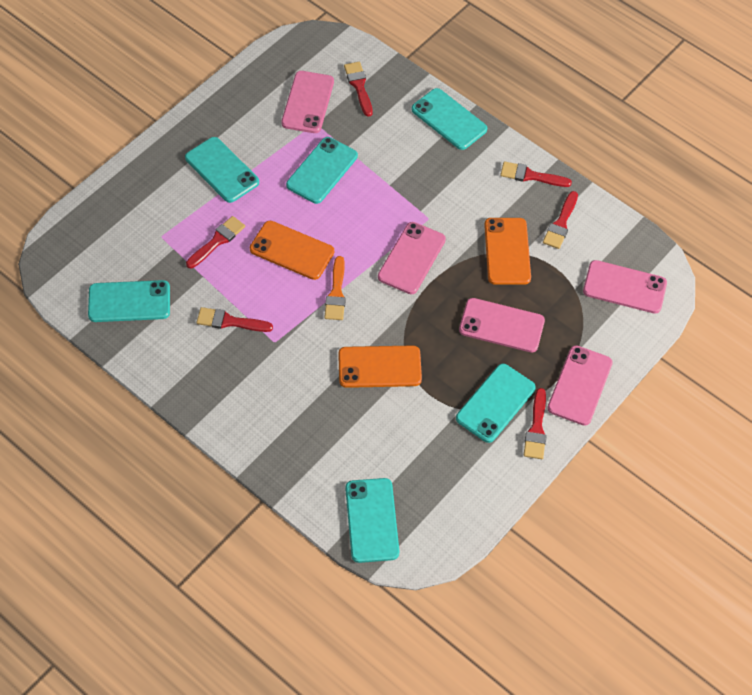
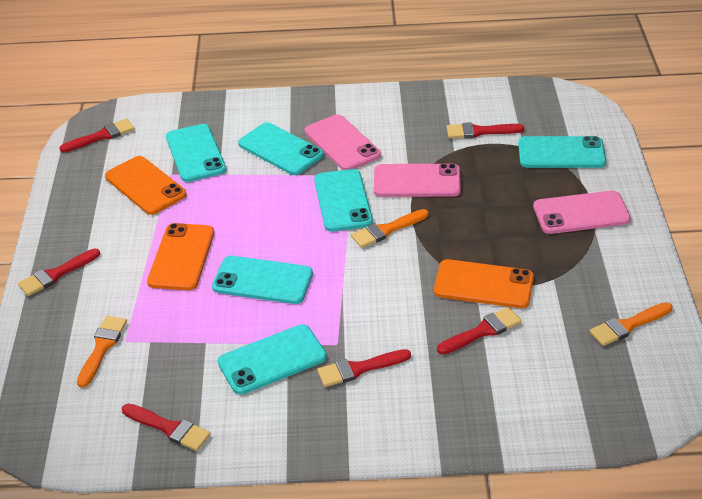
orange brush: 1 -> 3
pink phone: 5 -> 3

